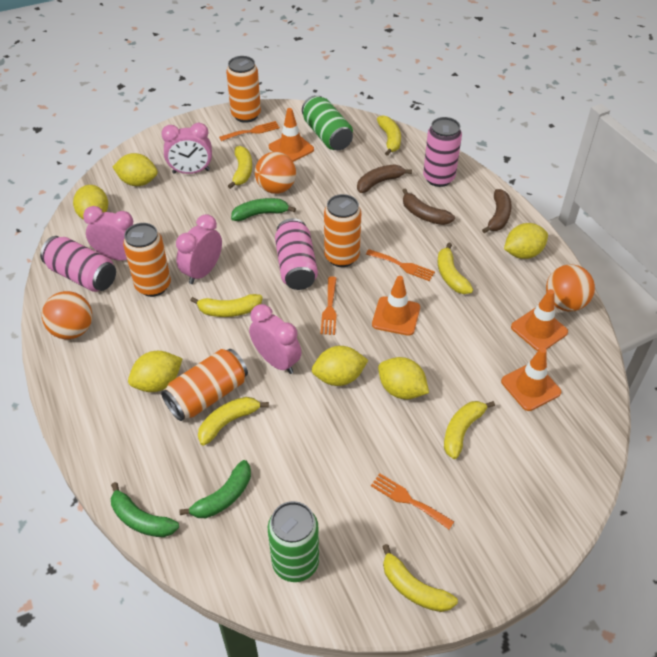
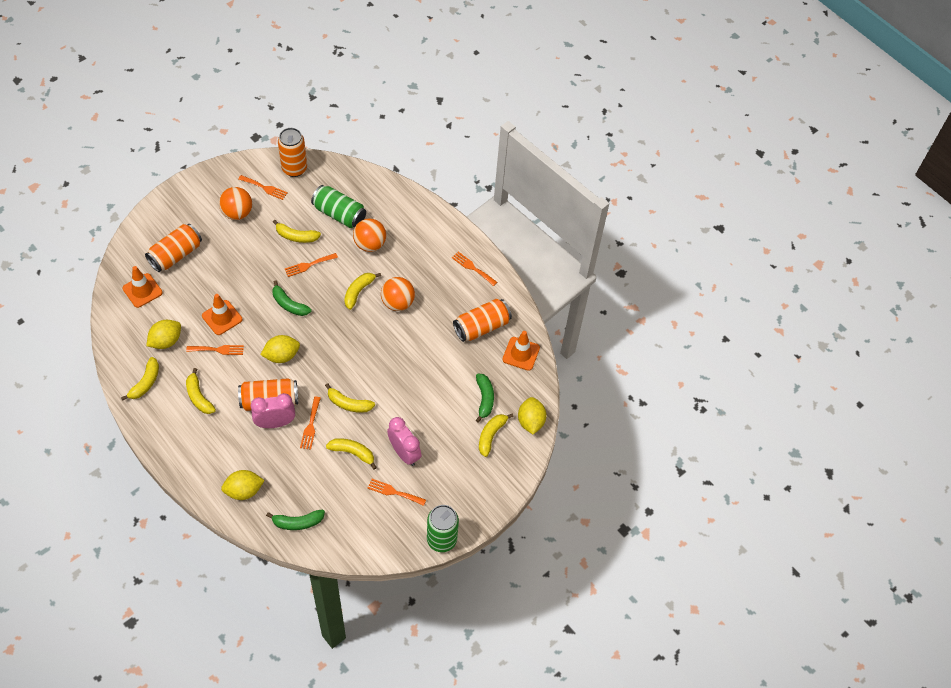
brown banana: 3 -> 0
orange fork: 4 -> 6
orange traffic cone: 4 -> 3
pink can: 3 -> 0
pink clock: 4 -> 2
yellow lemon: 6 -> 4

